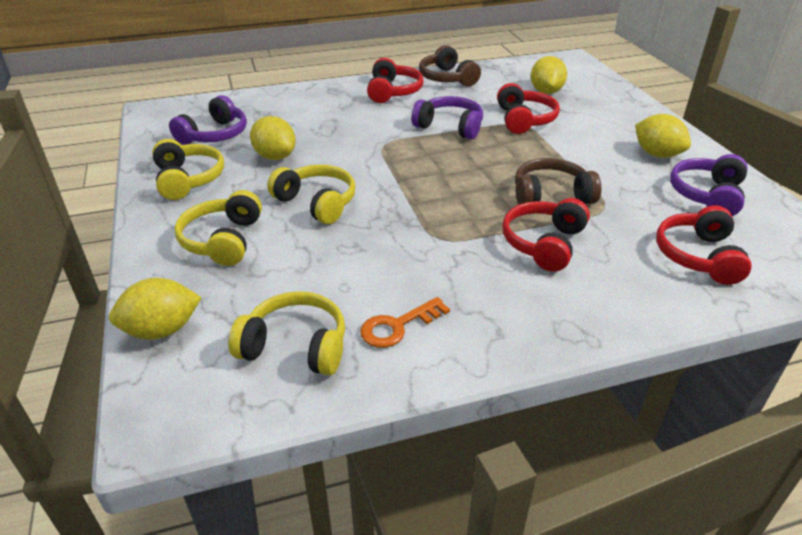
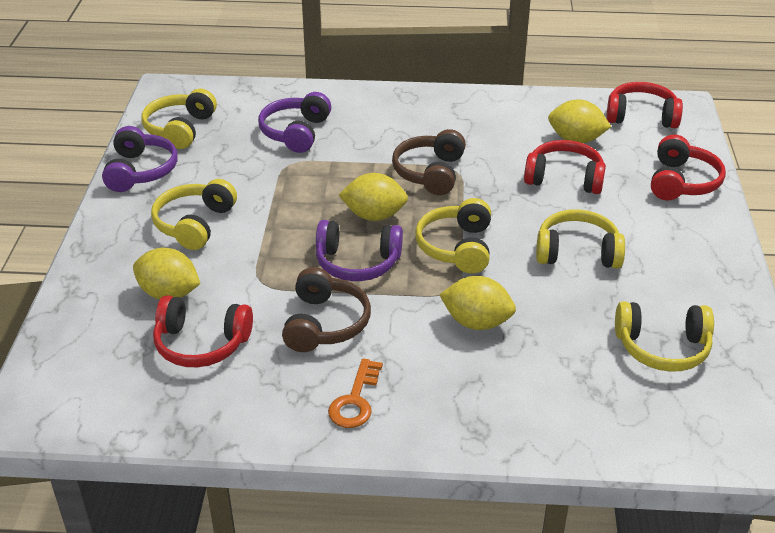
yellow headphones: 4 -> 5

